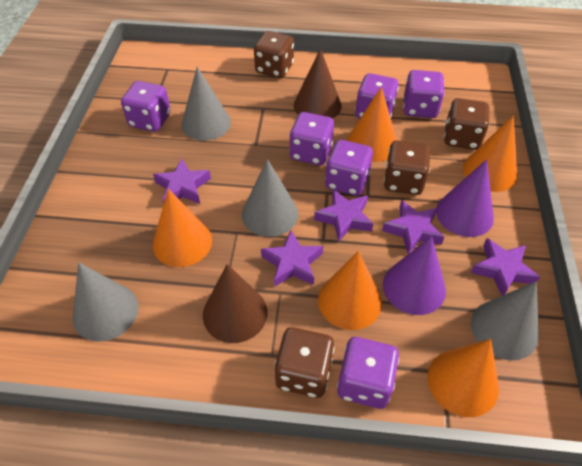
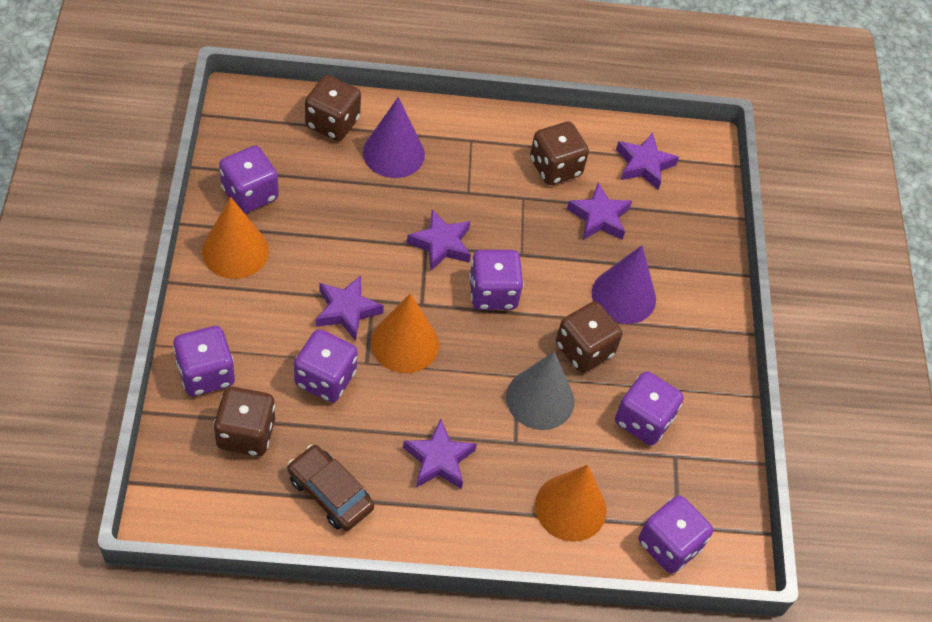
brown car: 0 -> 1
brown cone: 2 -> 0
grey cone: 4 -> 1
orange cone: 5 -> 3

